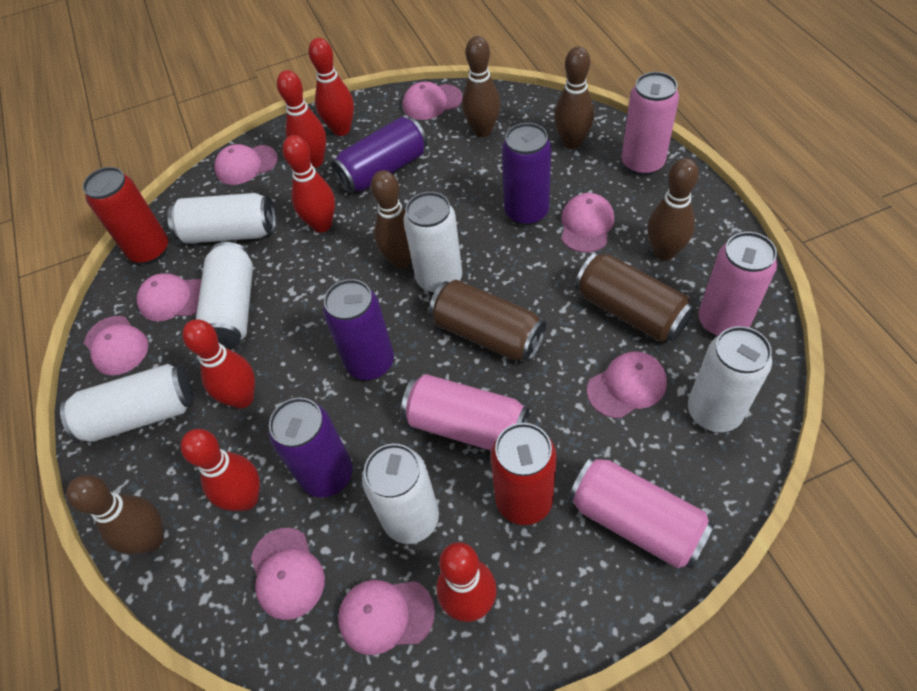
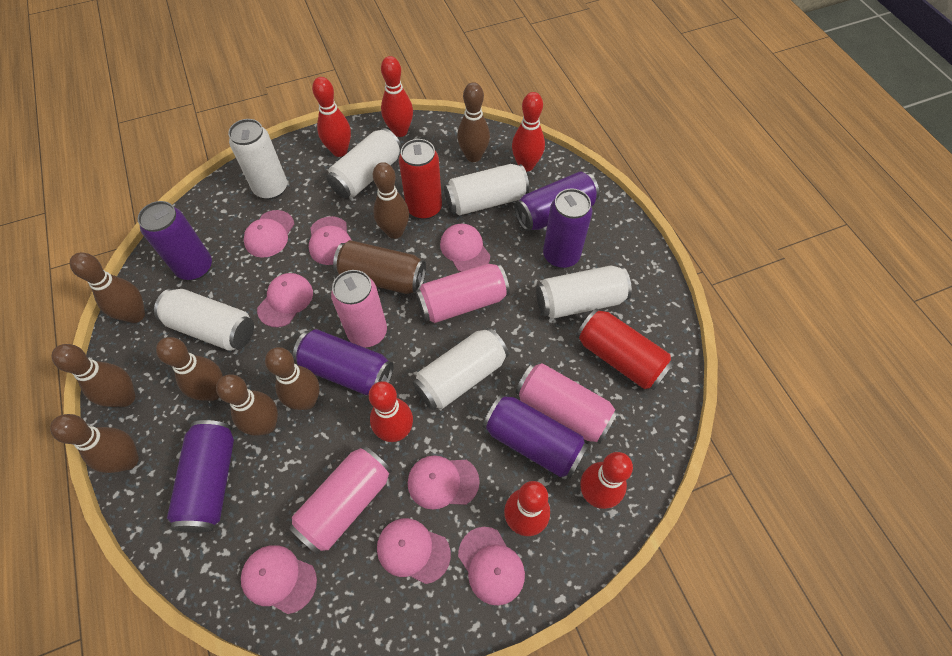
brown bowling pin: 5 -> 8
brown can: 2 -> 1
purple can: 4 -> 6

